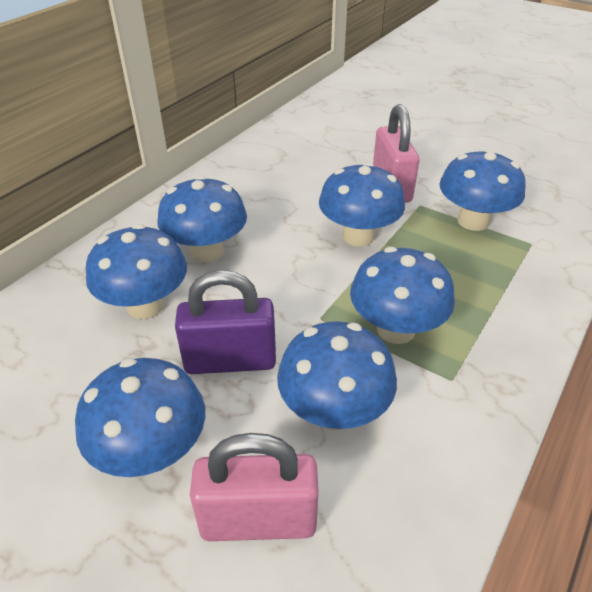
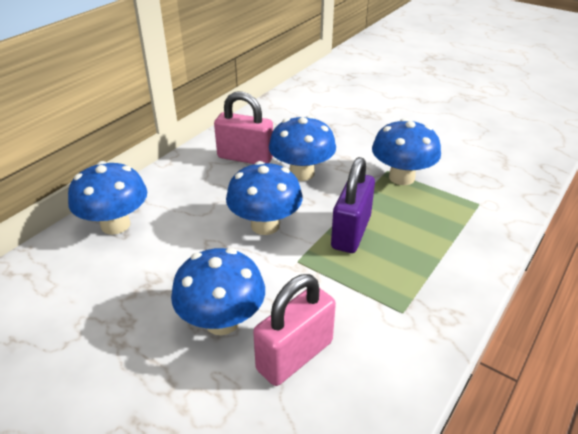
blue mushroom: 7 -> 5

